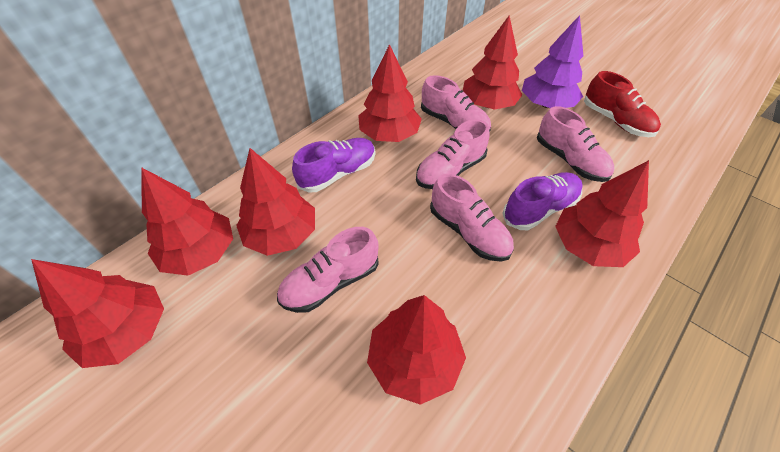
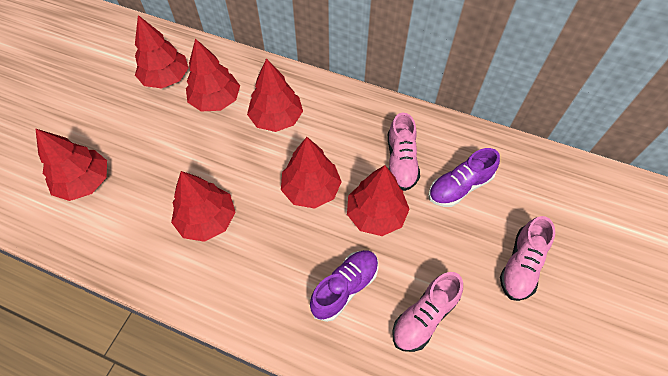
pink shoe: 5 -> 3
purple tree: 1 -> 0
red shoe: 1 -> 0

